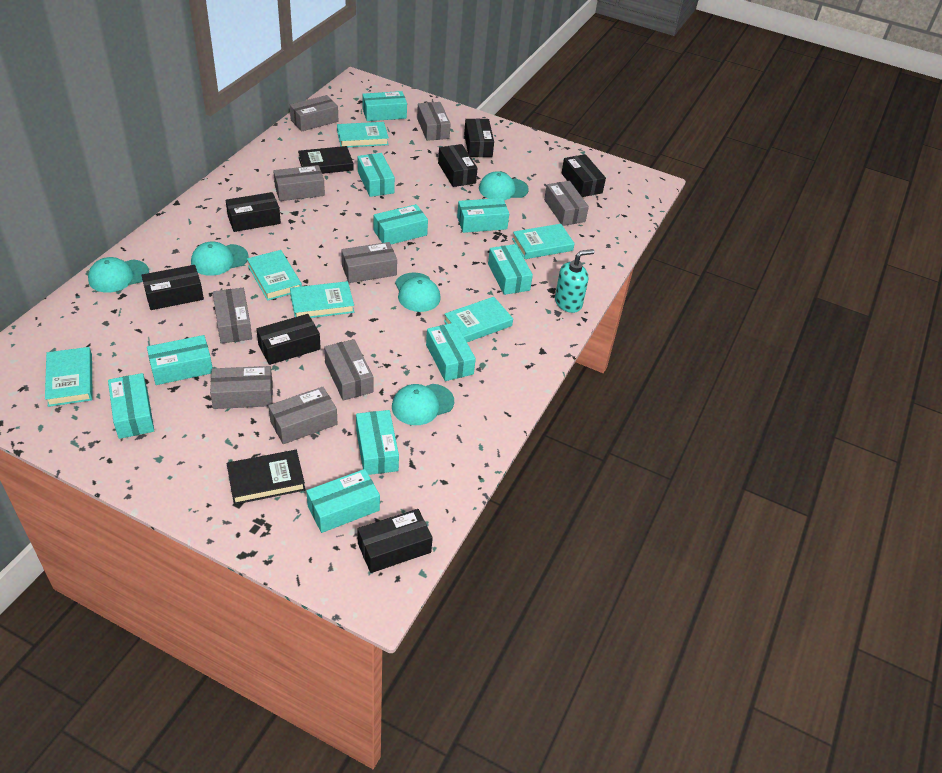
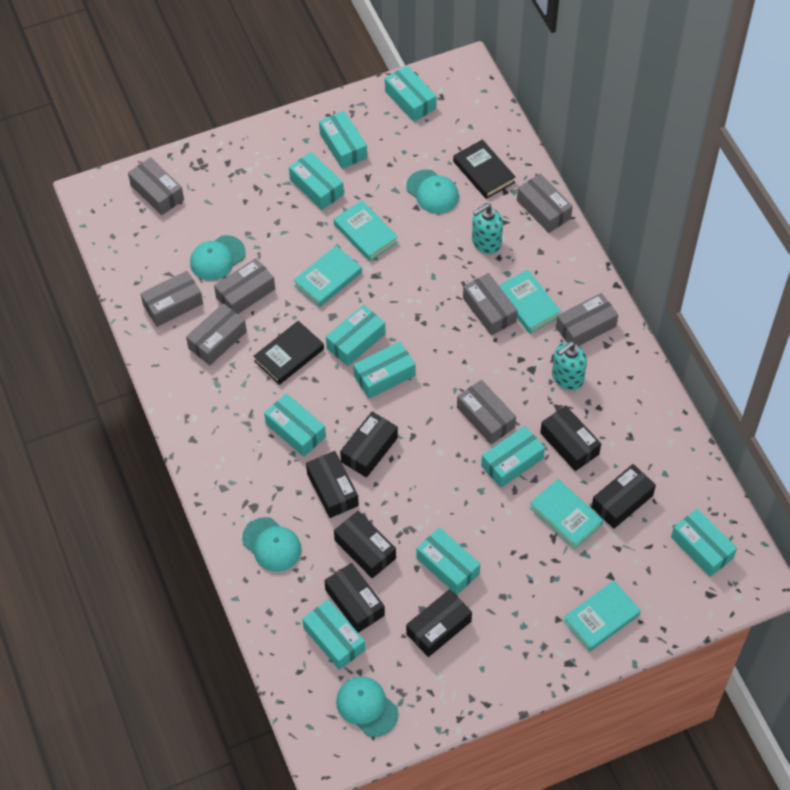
grey box: 9 -> 8
turquoise book: 6 -> 5
turquoise cap: 5 -> 4
turquoise soap dispenser: 1 -> 2

